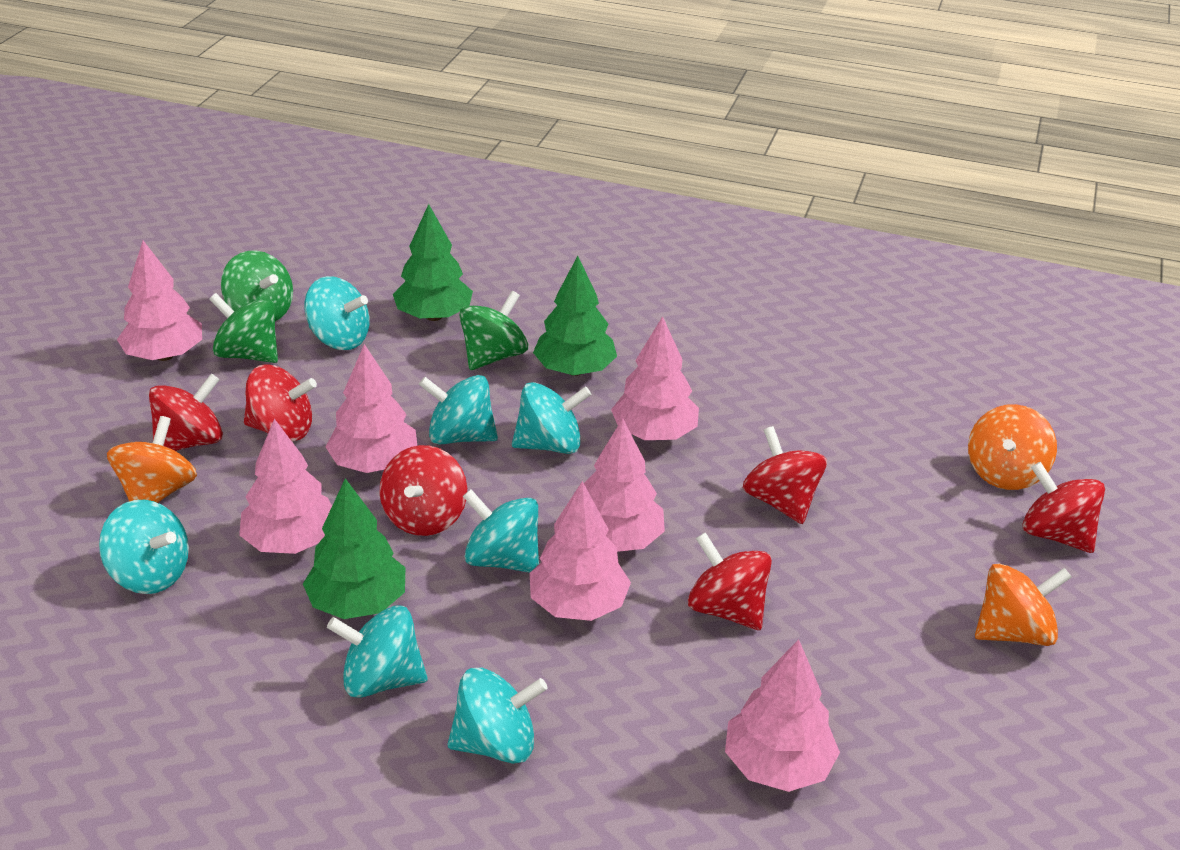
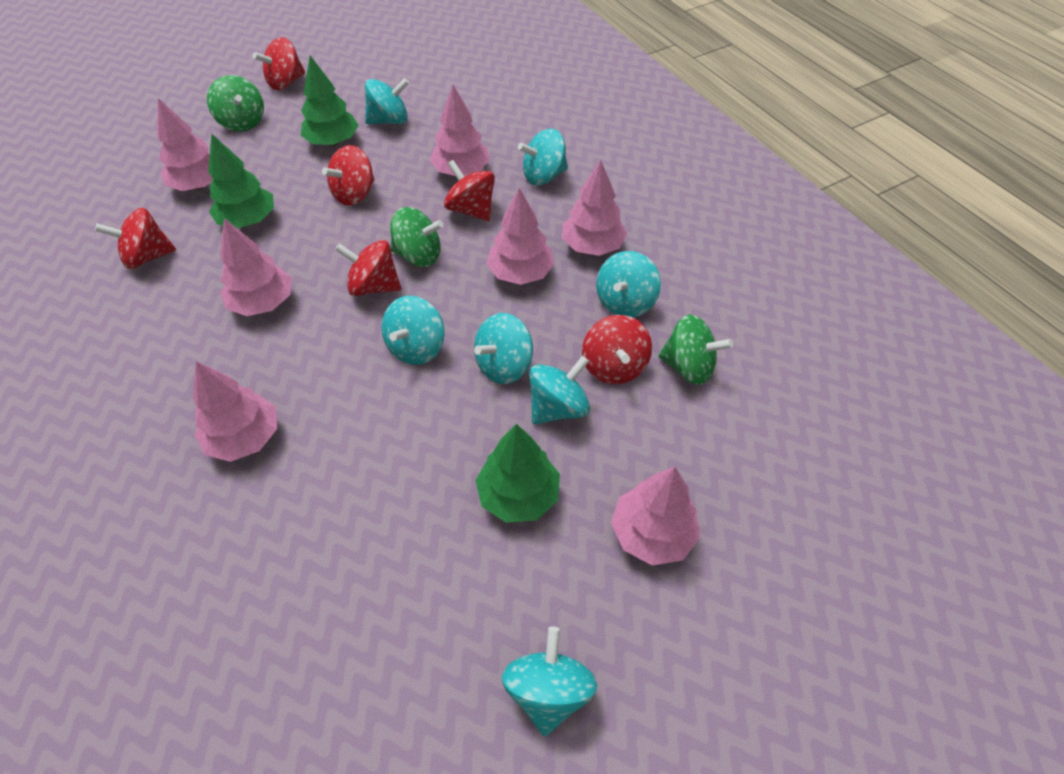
orange spinning top: 3 -> 0

